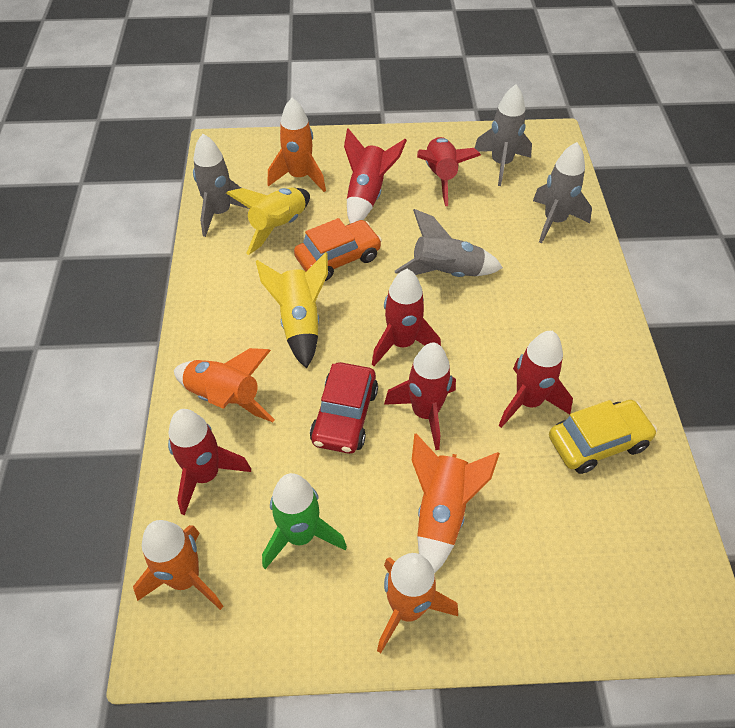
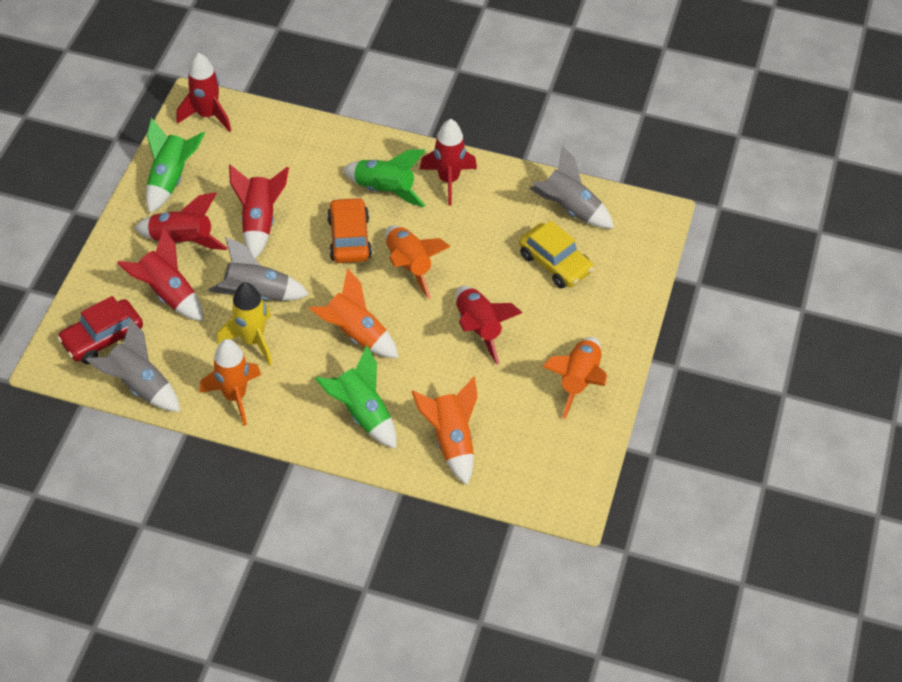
green rocket: 1 -> 3
grey rocket: 4 -> 3
yellow rocket: 2 -> 1

